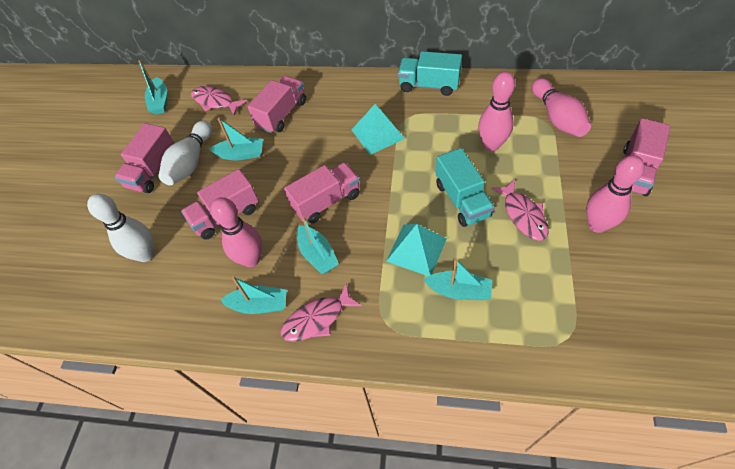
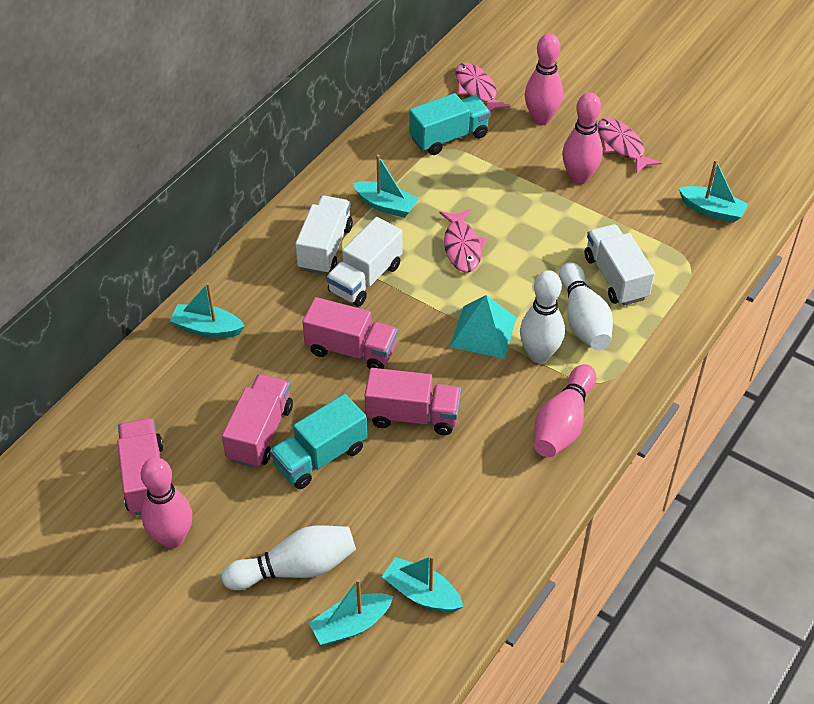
pink truck: 5 -> 4
turquoise pyramid: 2 -> 1
white bowling pin: 2 -> 3
white truck: 0 -> 3

